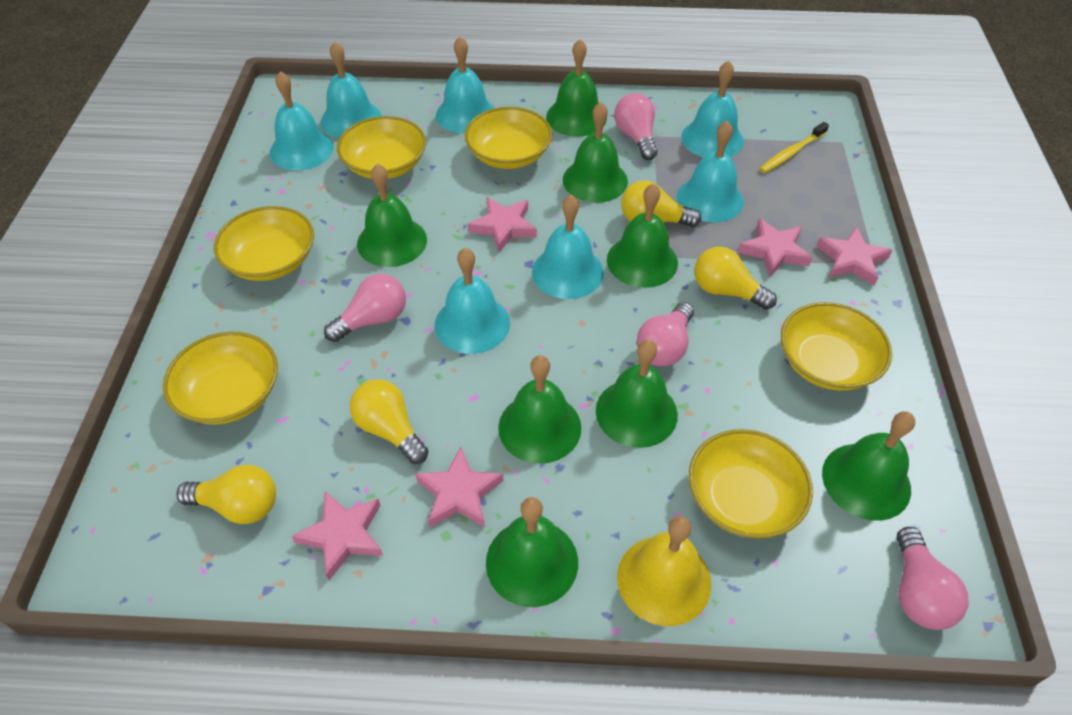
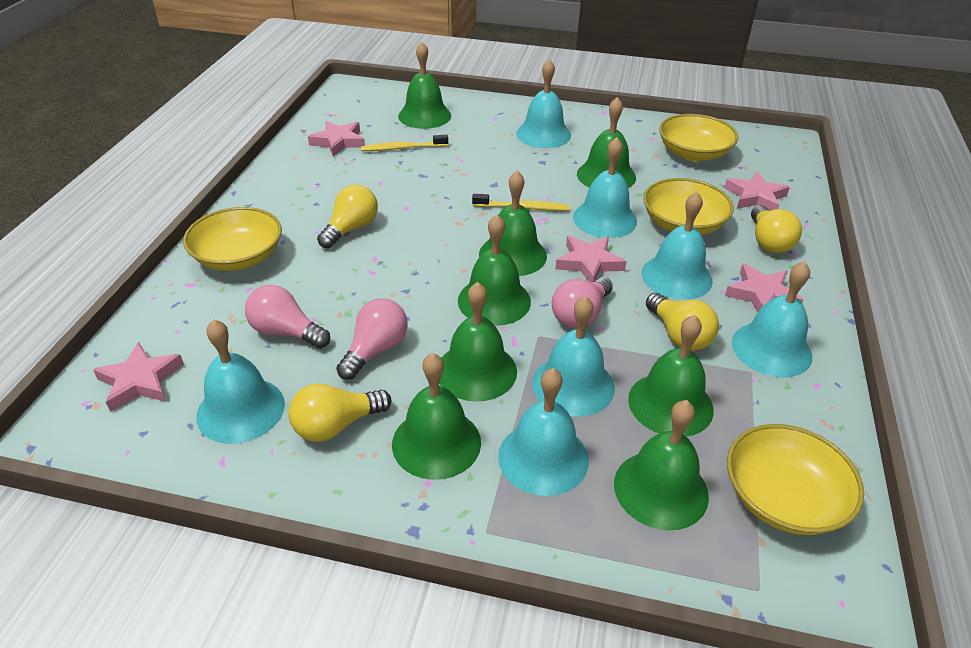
pink light bulb: 4 -> 3
yellow bell: 1 -> 0
yellow bowl: 6 -> 4
yellow toothbrush: 1 -> 2

